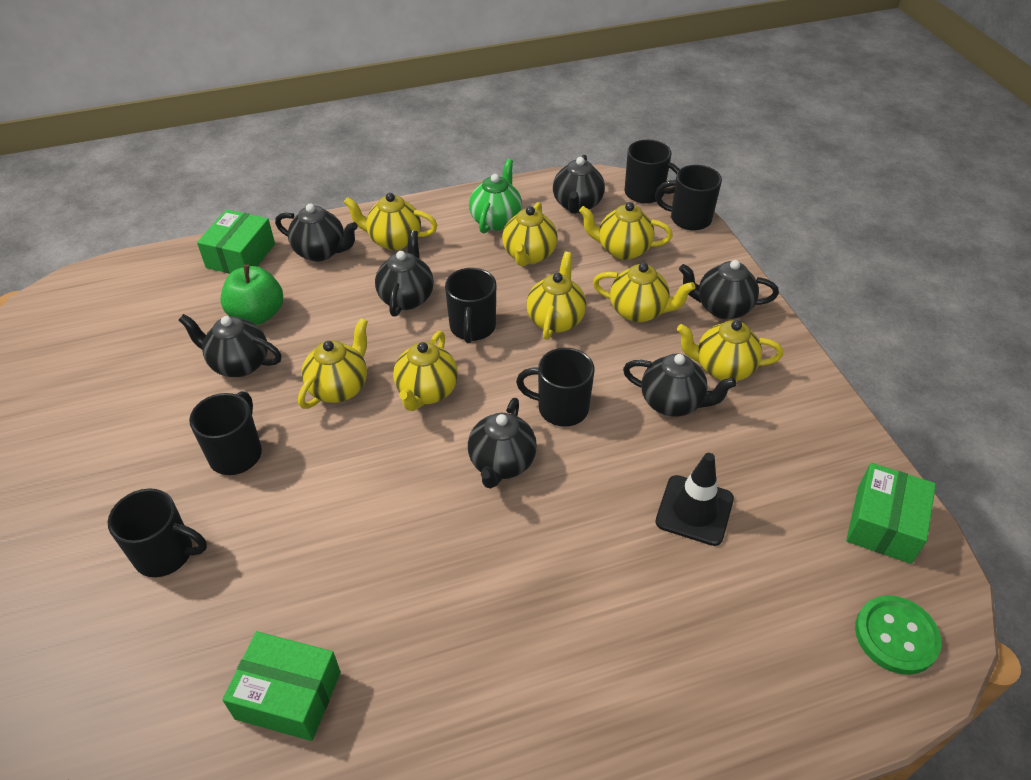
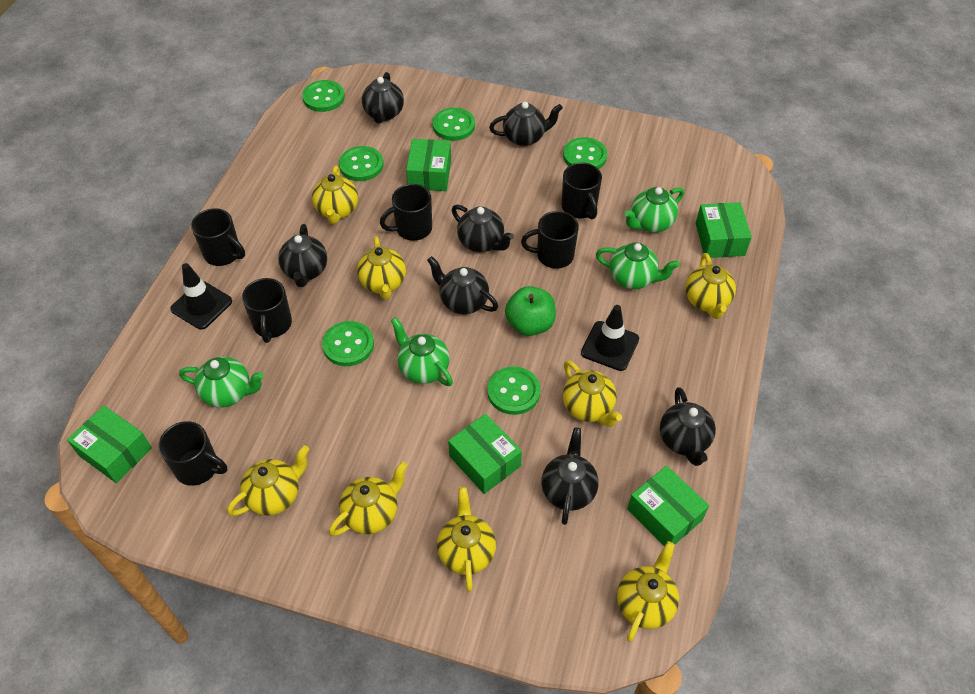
black traffic cone: 1 -> 2
green box: 3 -> 5
green button: 1 -> 6
green teapot: 1 -> 4

